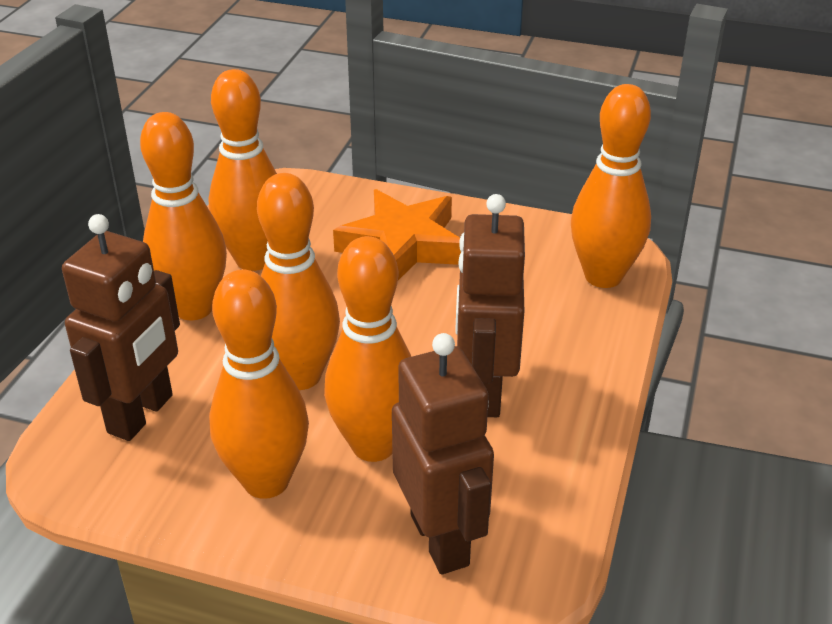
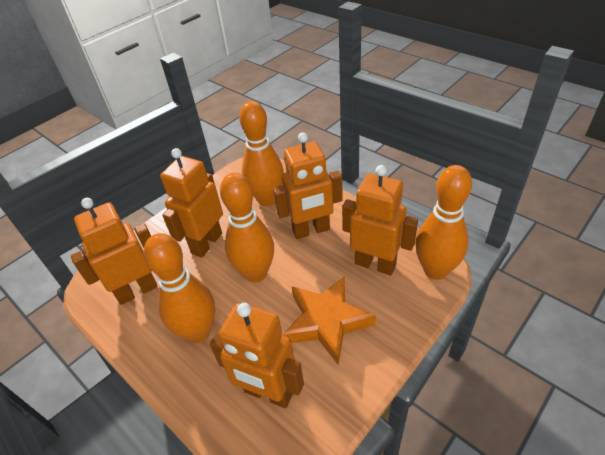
brown robot: 3 -> 0
orange bowling pin: 6 -> 4
orange robot: 0 -> 5

